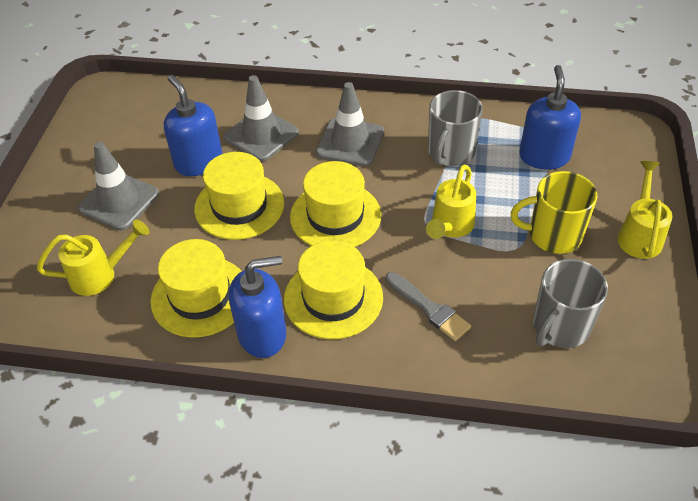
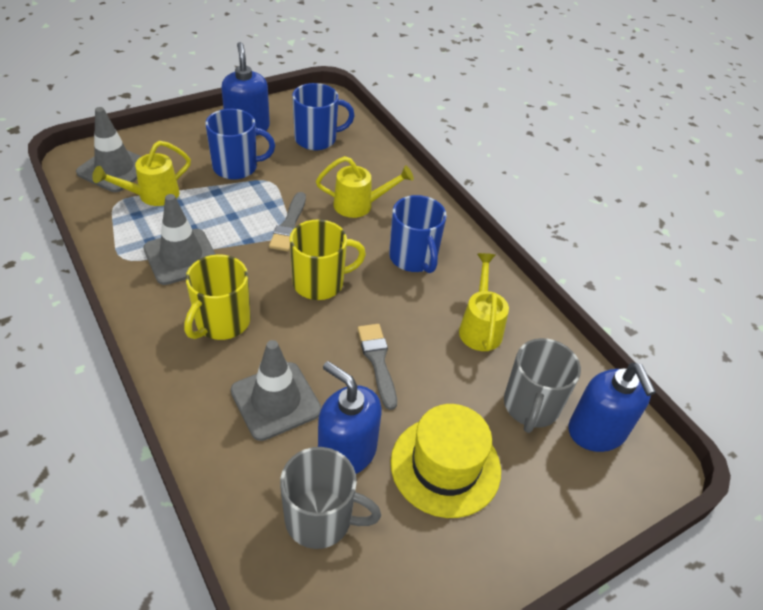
blue mug: 0 -> 3
grey brush: 1 -> 2
yellow hat: 4 -> 1
yellow mug: 1 -> 2

